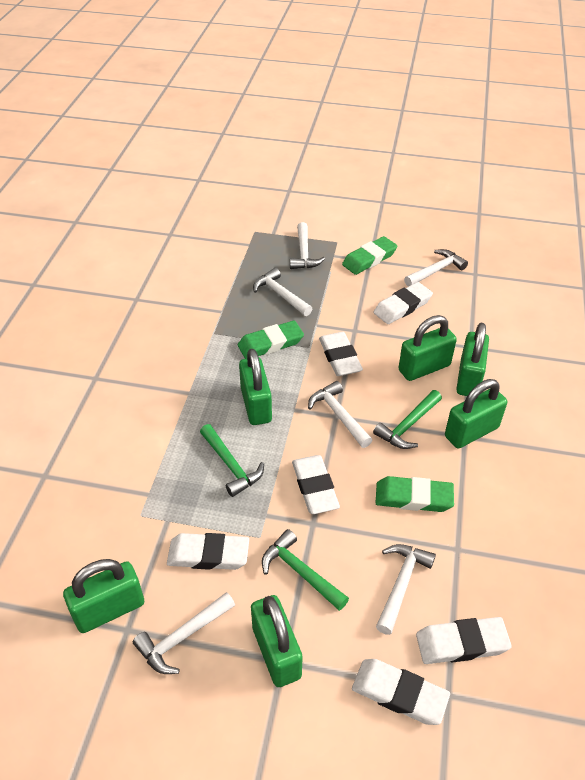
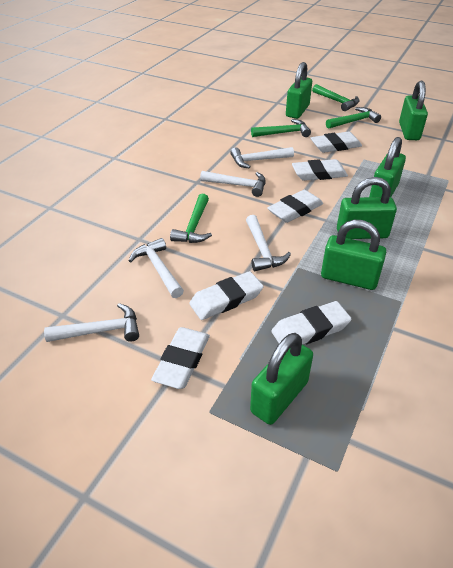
green eraser: 3 -> 0
green hammer: 3 -> 4
white hammer: 6 -> 5

